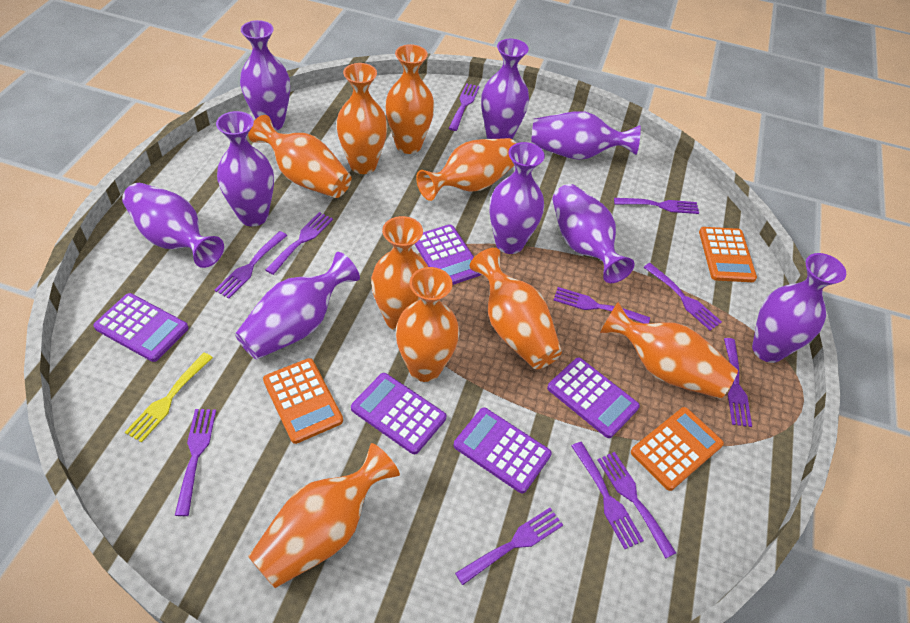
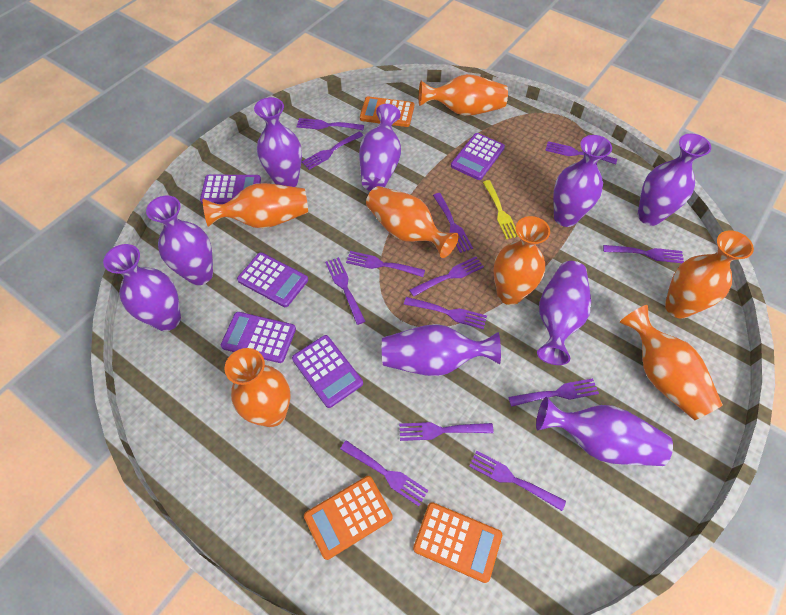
orange vase: 9 -> 7
purple fork: 11 -> 13

